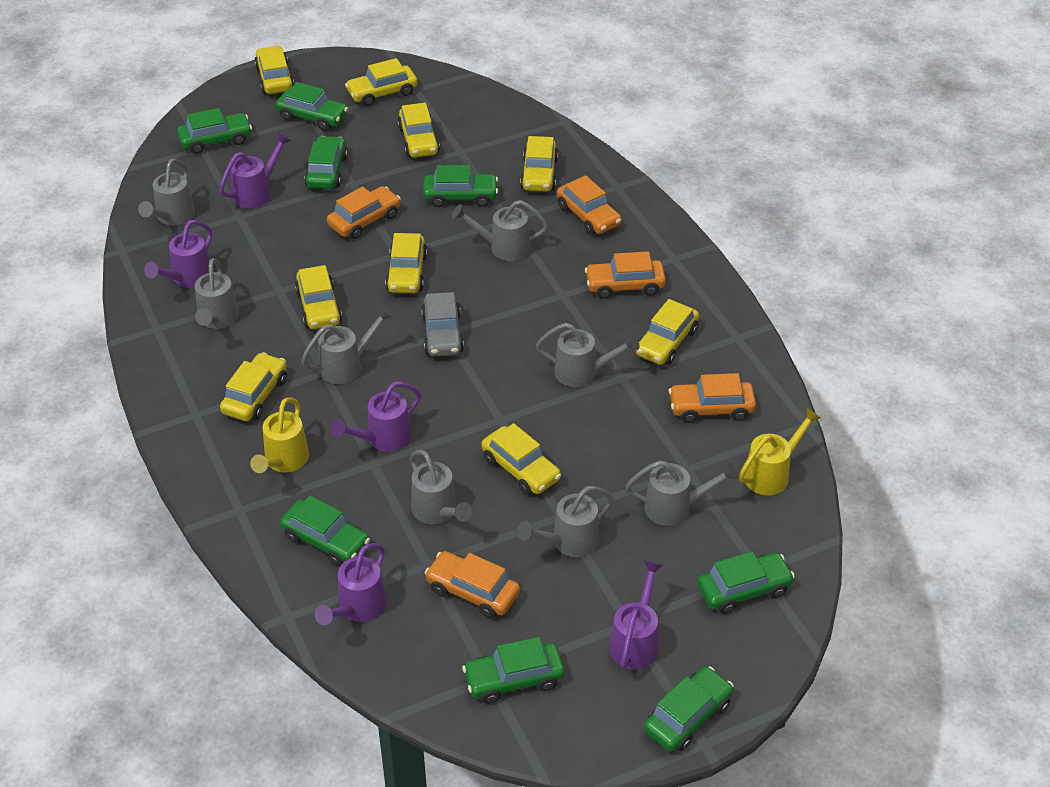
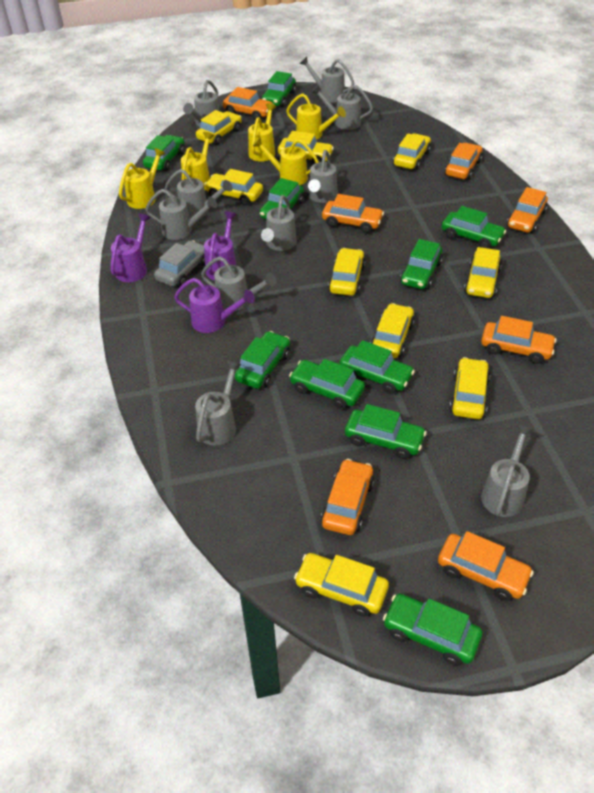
green car: 8 -> 10
grey watering can: 8 -> 10
orange car: 5 -> 7
purple watering can: 5 -> 3
yellow watering can: 2 -> 5

